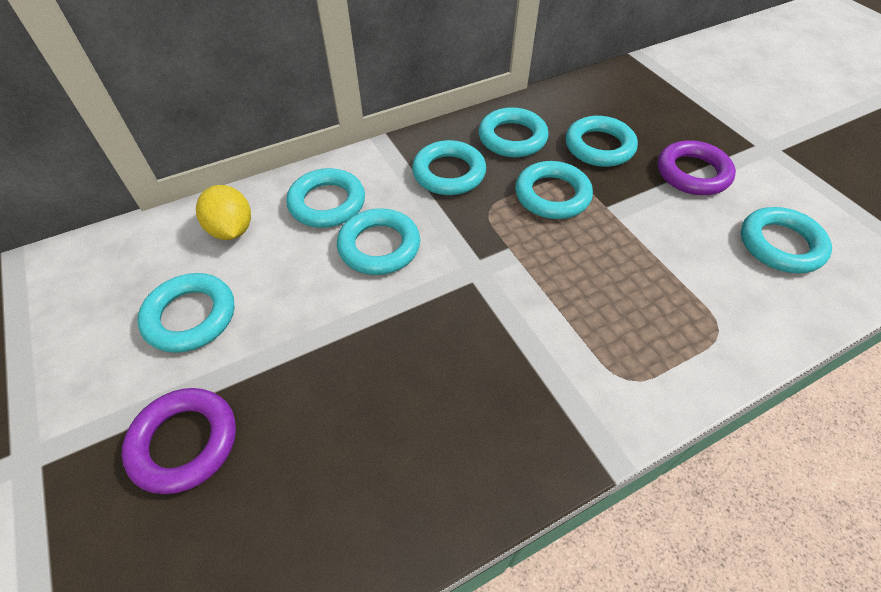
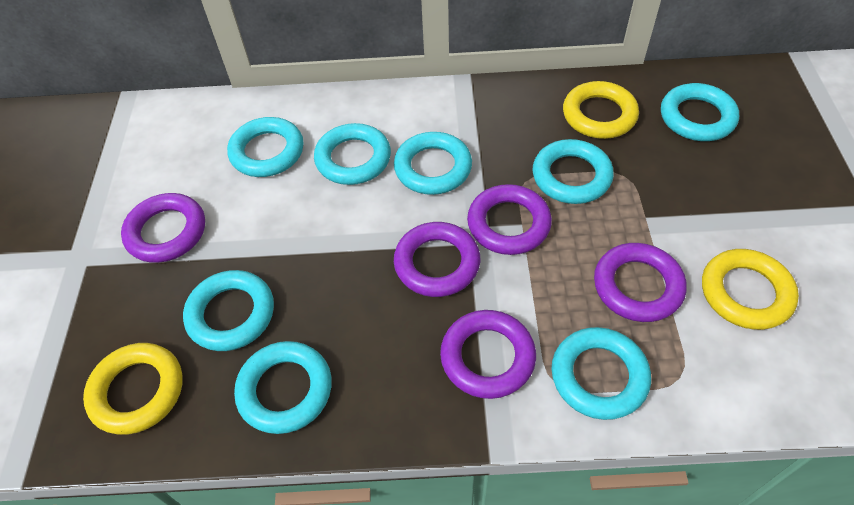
purple ring: 2 -> 5
yellow lemon: 1 -> 0
yellow ring: 0 -> 3

